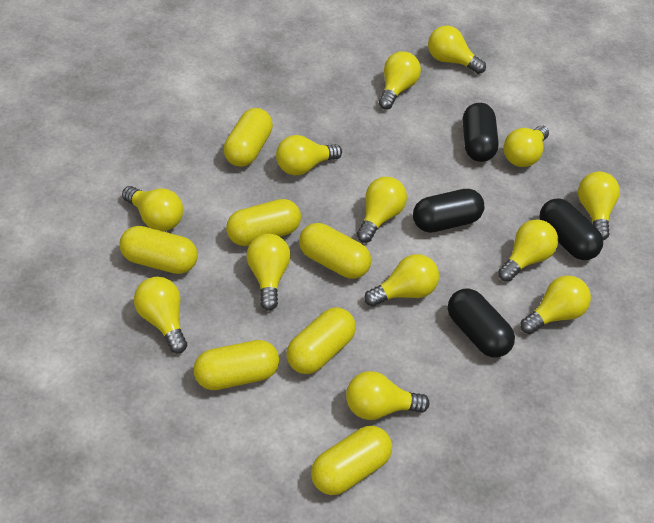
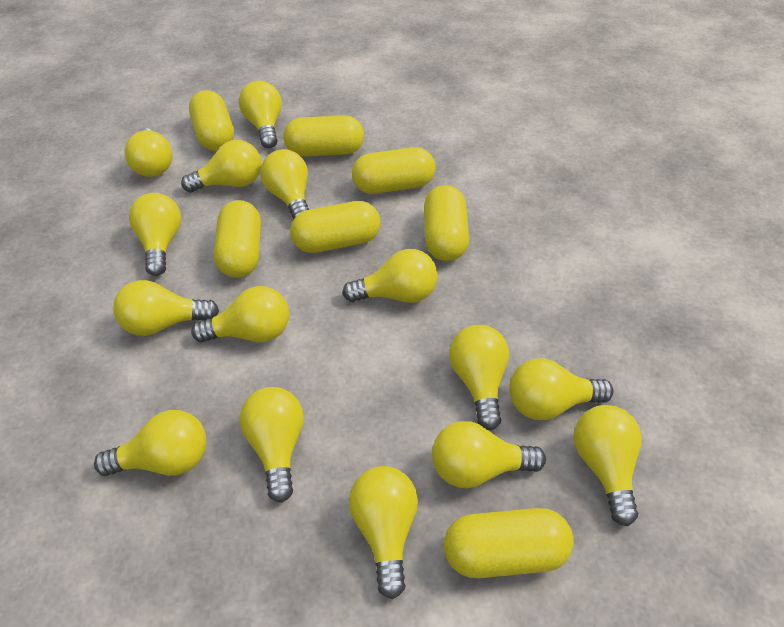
black capsule: 4 -> 0
yellow light bulb: 13 -> 15

